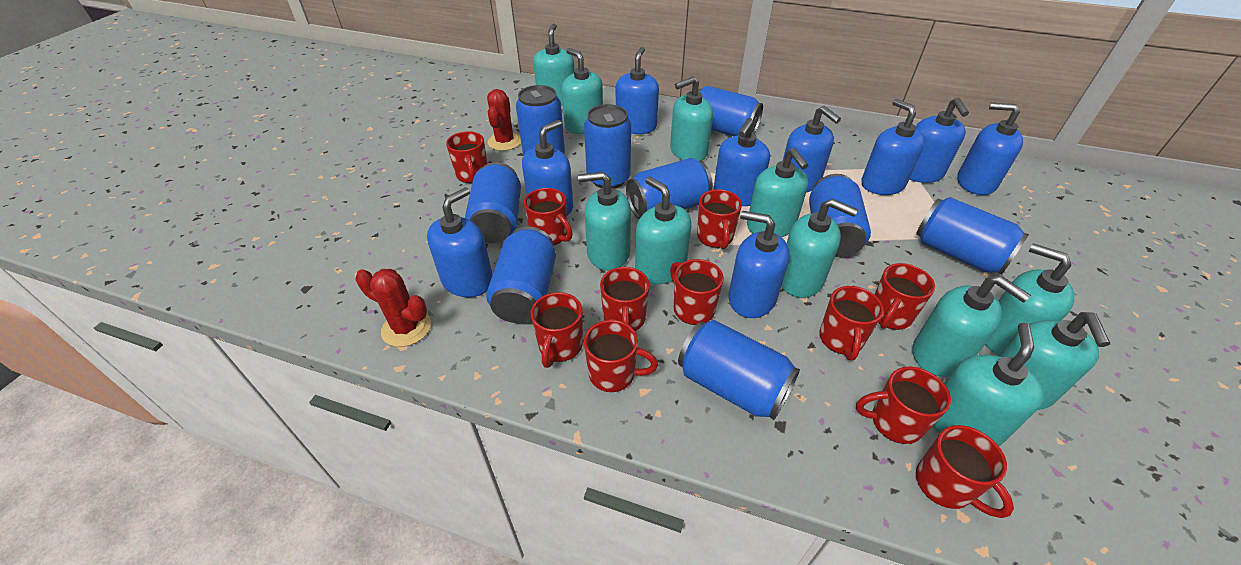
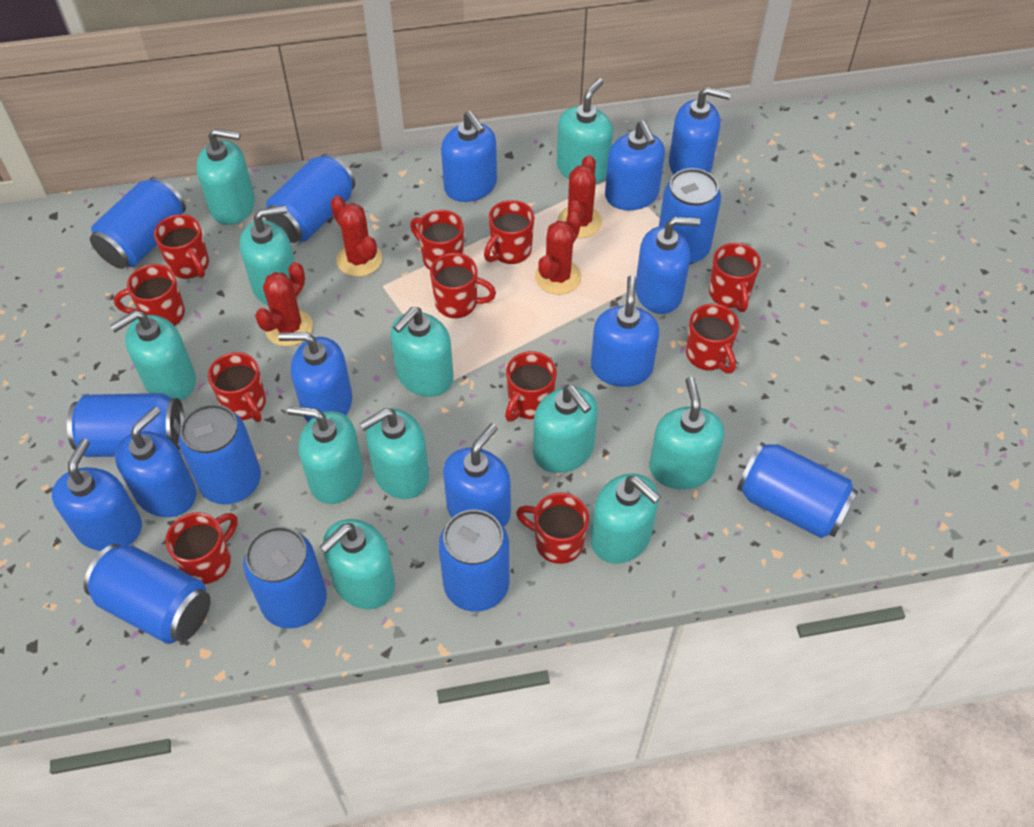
red cactus: 2 -> 4

